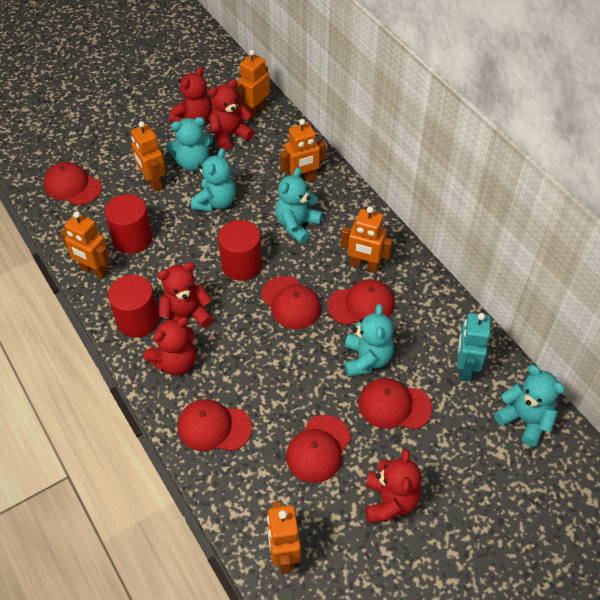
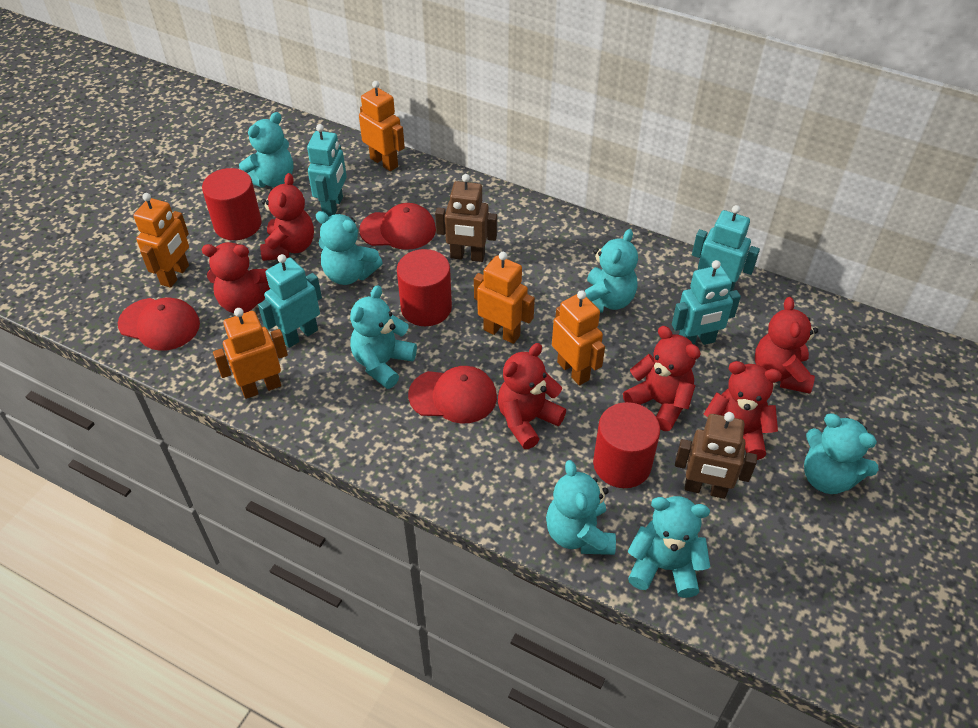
brown robot: 0 -> 2
orange robot: 6 -> 5
red cap: 6 -> 3
red teddy bear: 5 -> 6
turquoise robot: 1 -> 4
turquoise teddy bear: 5 -> 7

